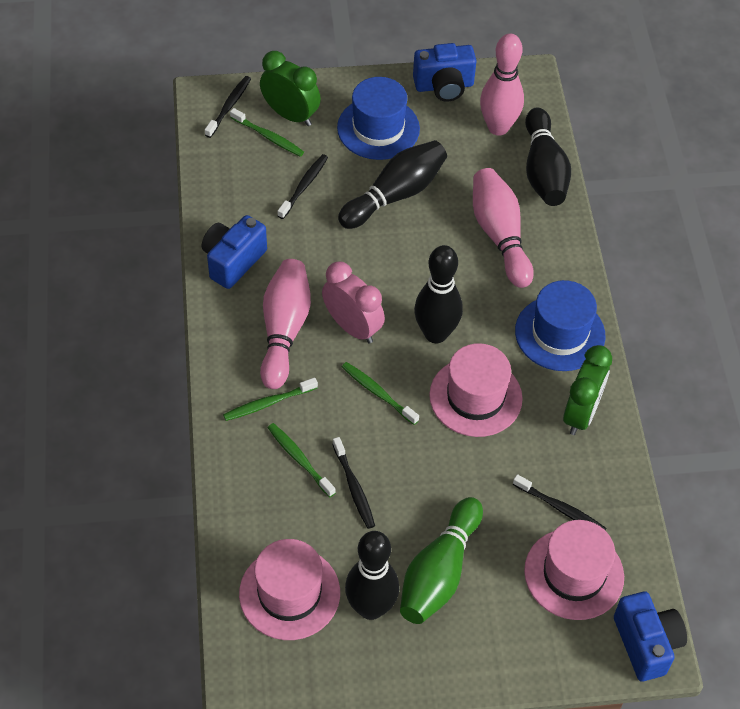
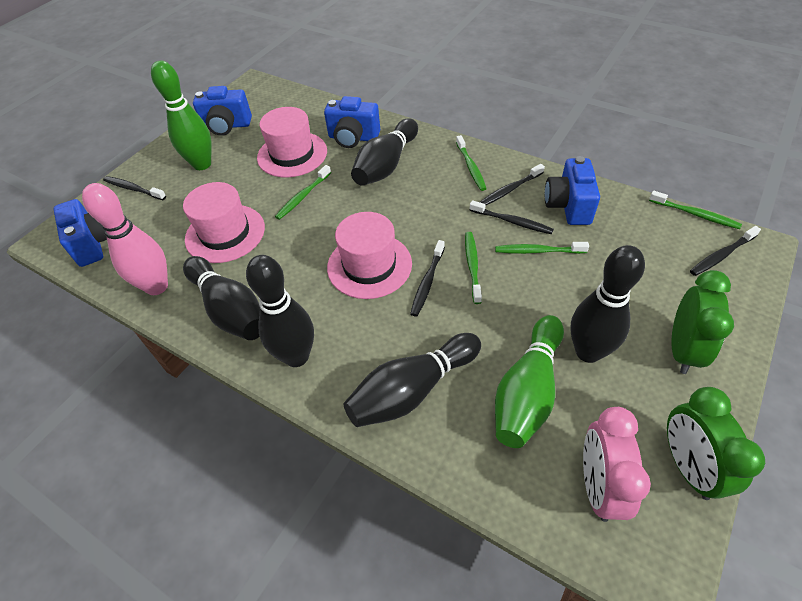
black bowling pin: 4 -> 5
black toothbrush: 4 -> 5
blue camera: 3 -> 4
blue hat: 2 -> 0
green bowling pin: 1 -> 2
green toothbrush: 4 -> 5
pink bowling pin: 3 -> 1

